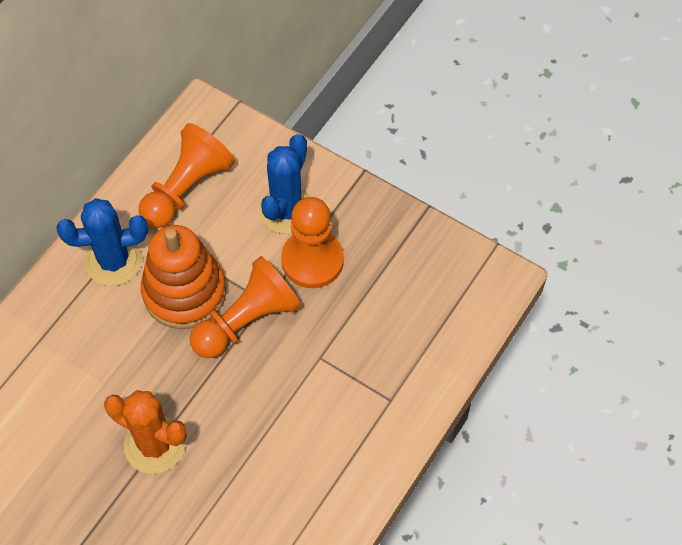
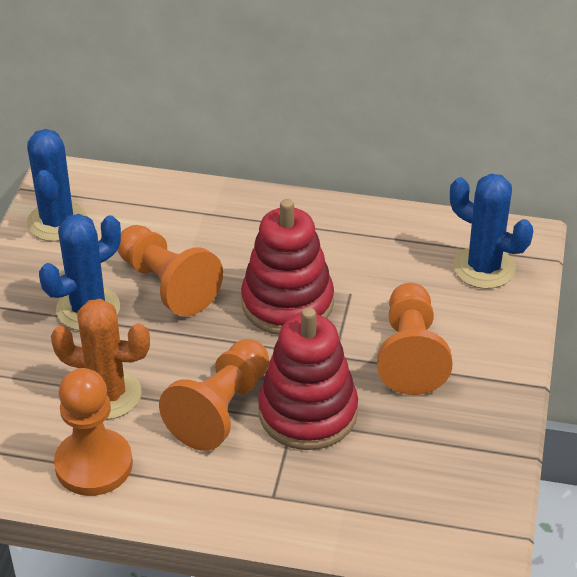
blue cactus: 2 -> 3
orange pawn: 3 -> 4
orange stacking toy: 1 -> 0
red stacking toy: 0 -> 2

